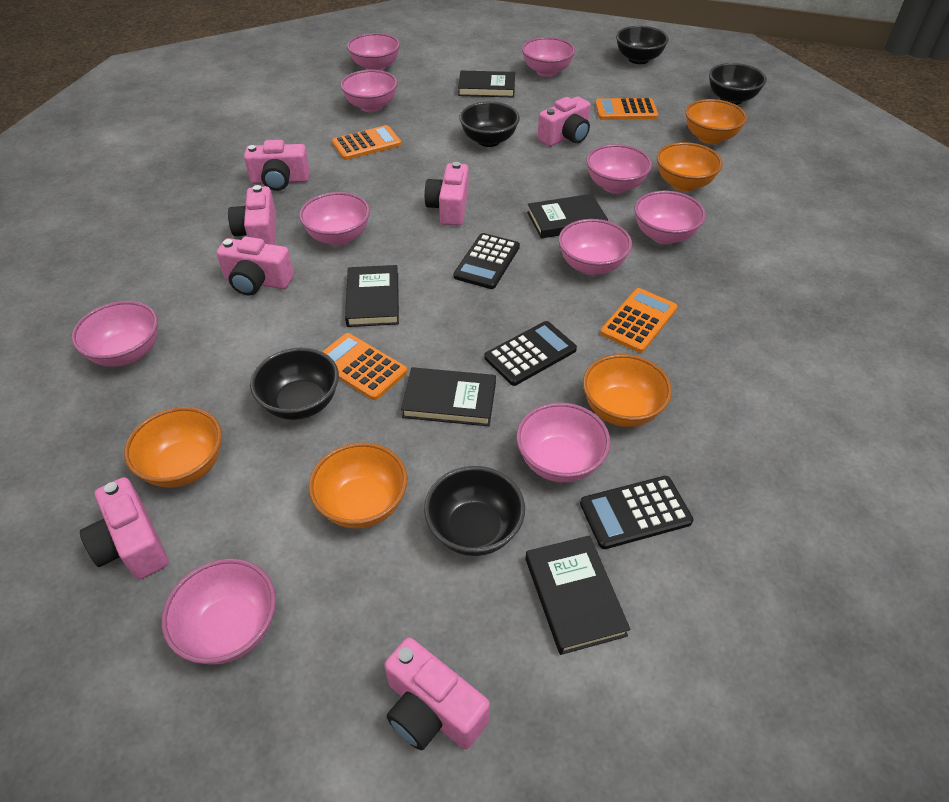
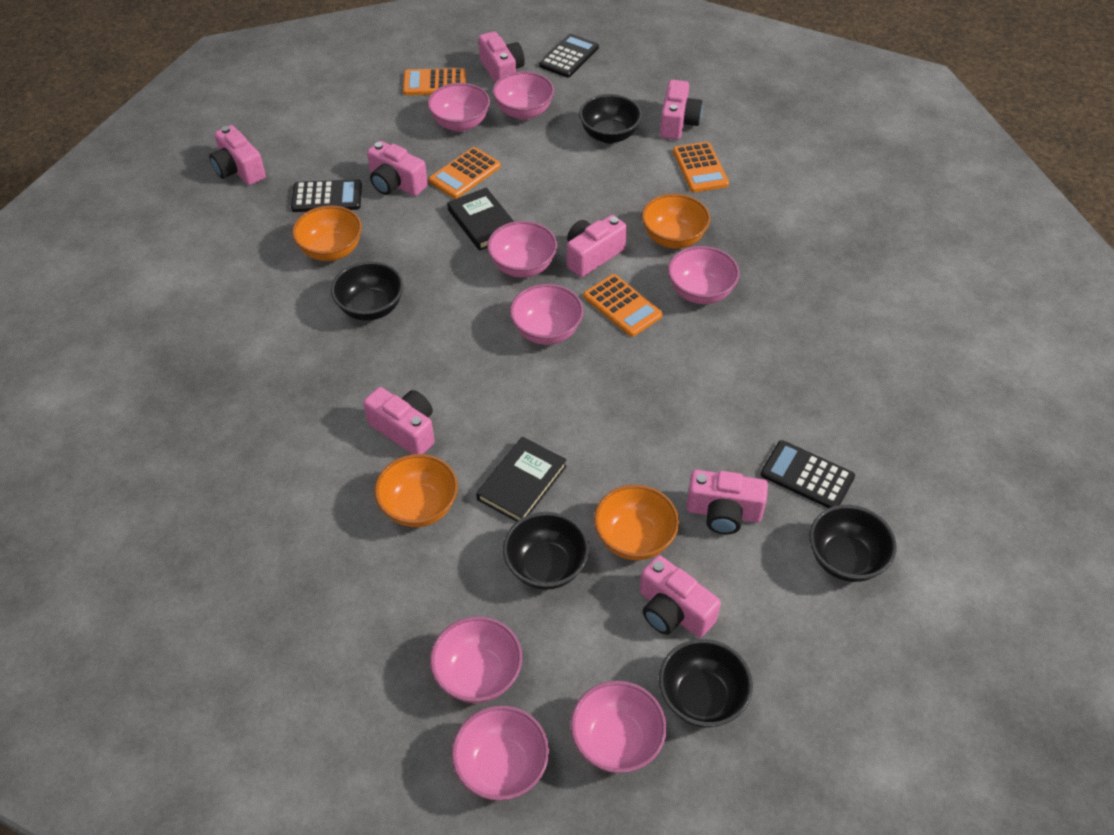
black book: 5 -> 2
orange bowl: 5 -> 4
pink bowl: 10 -> 8
pink camera: 7 -> 8

